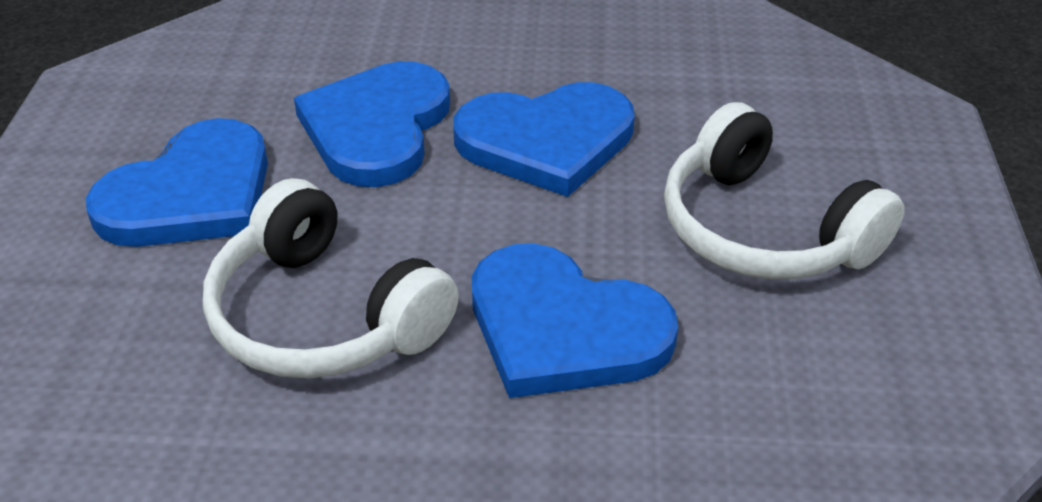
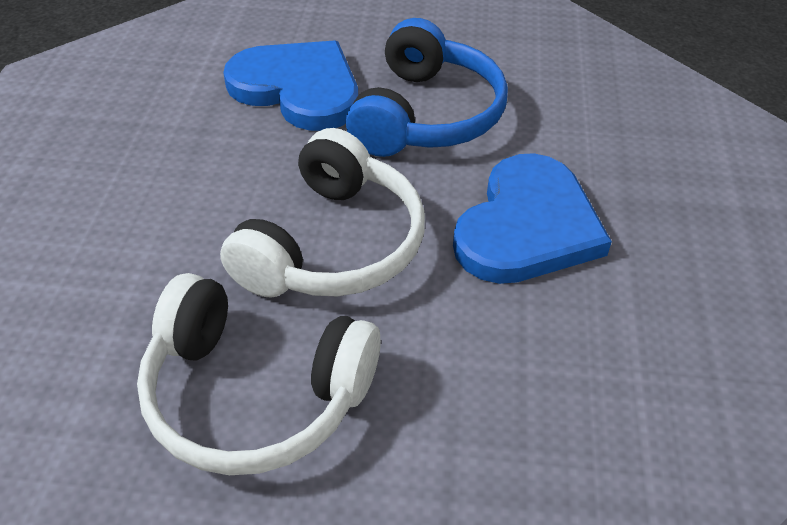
blue headphones: 0 -> 1
blue heart: 4 -> 2

